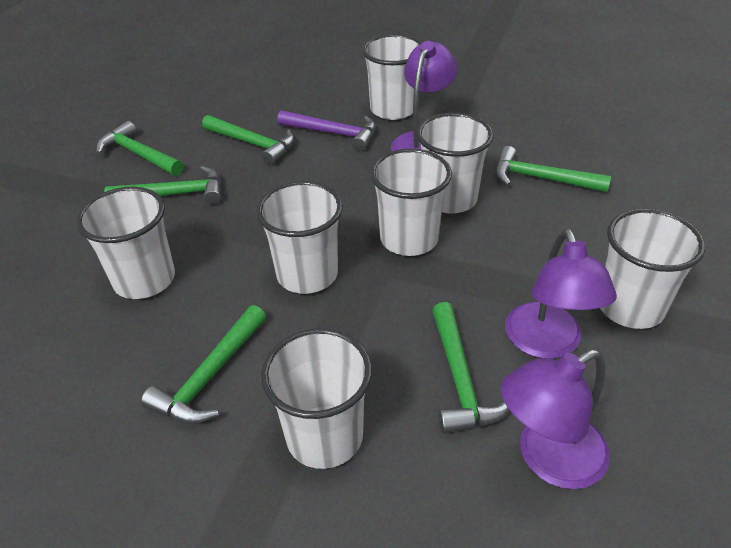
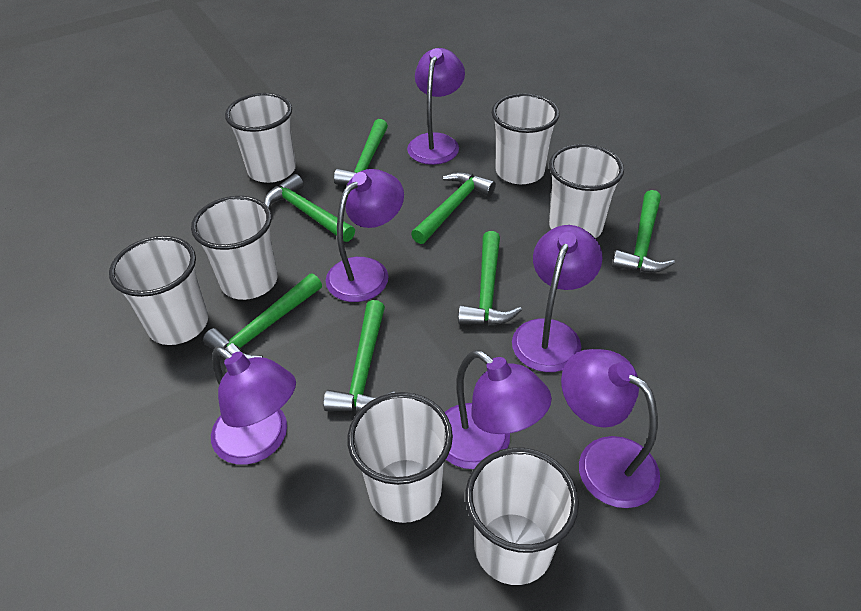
green hammer: 6 -> 7
purple hammer: 1 -> 0
purple lamp: 3 -> 6

